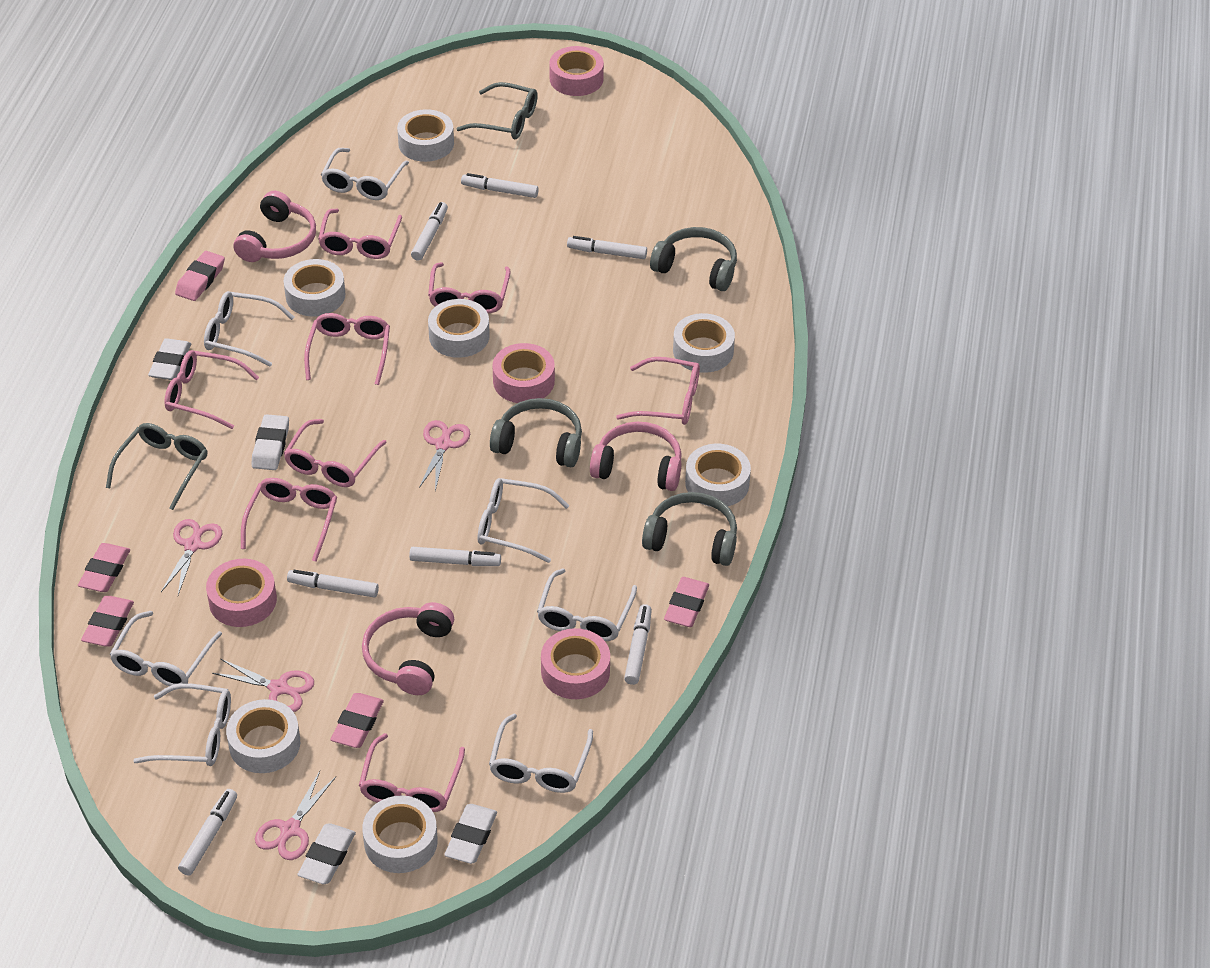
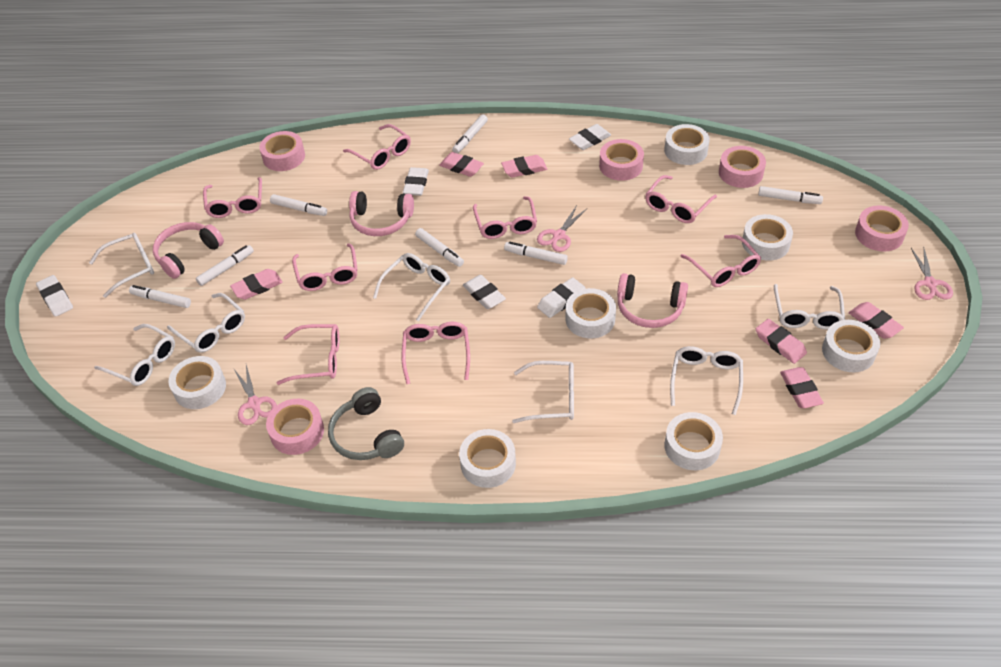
grey glasses: 2 -> 0
grey headphones: 3 -> 1
pink eraser: 5 -> 6
pink scissors: 4 -> 3
pink tape: 4 -> 5
white eraser: 4 -> 5

